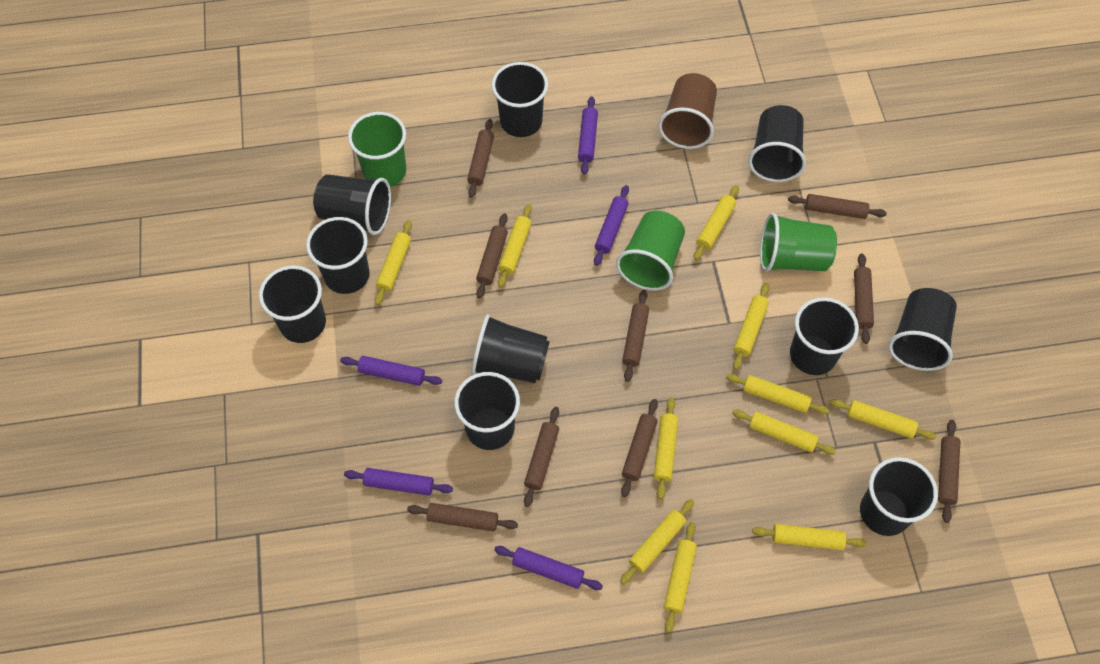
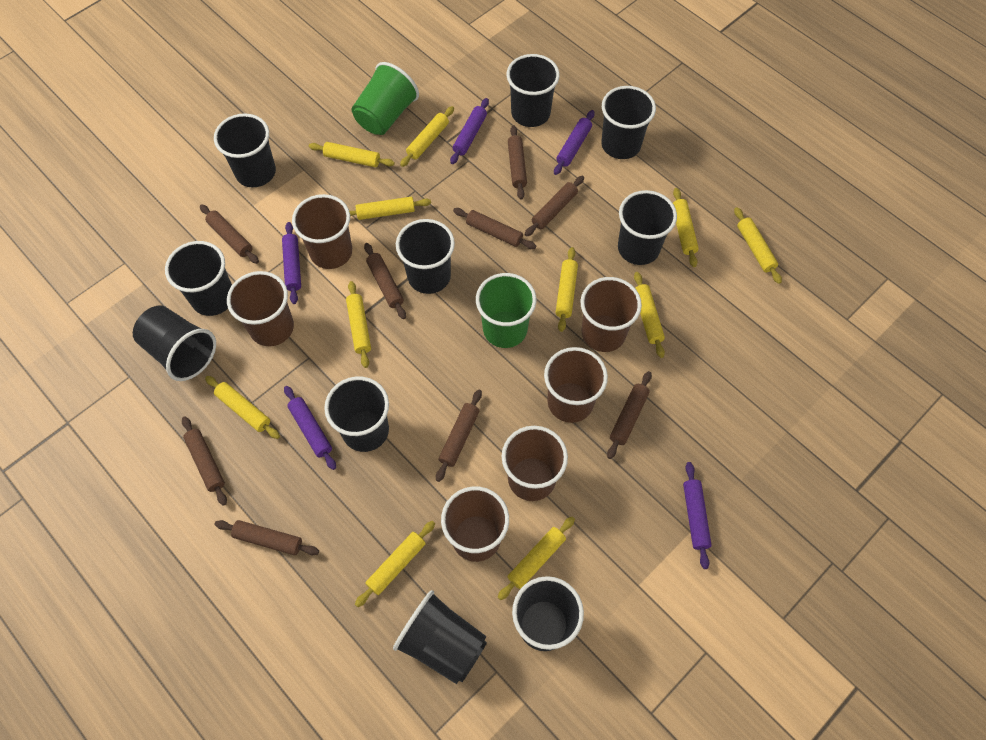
brown cup: 1 -> 6
green cup: 3 -> 2

